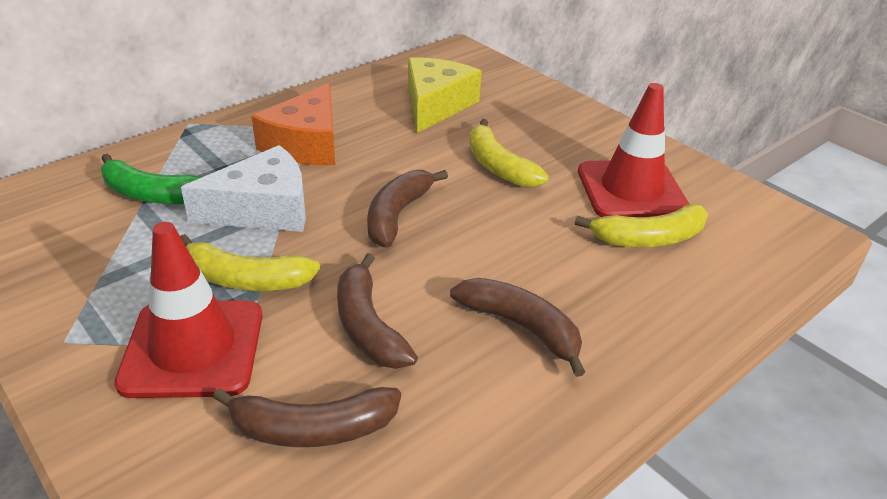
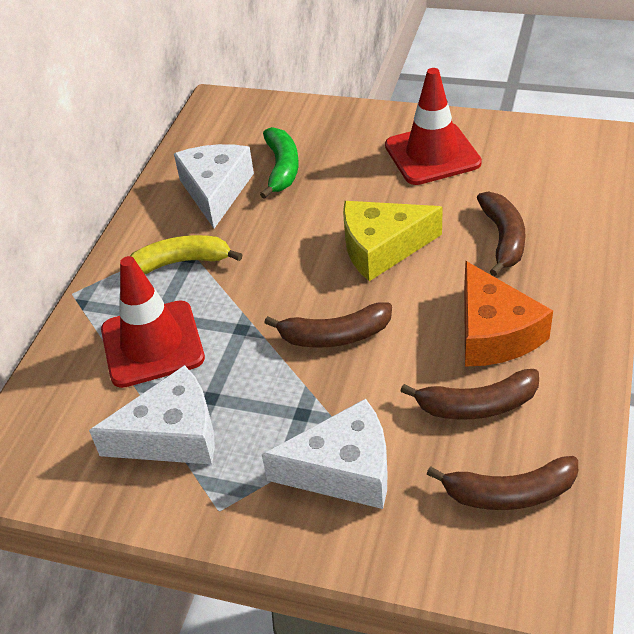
white cheese: 1 -> 3
yellow banana: 3 -> 1

